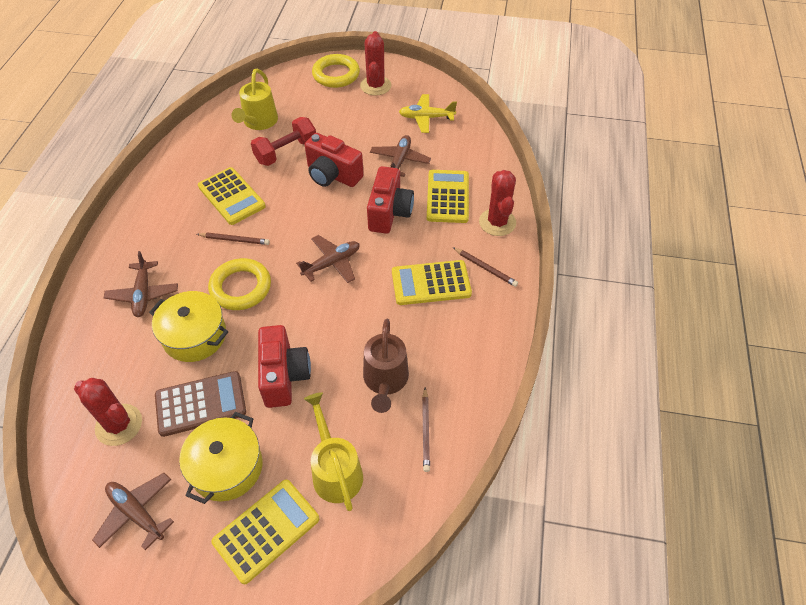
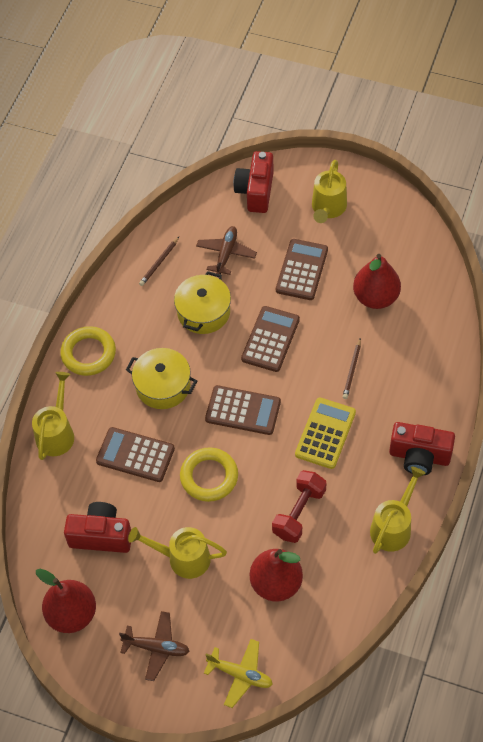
brown calculator: 1 -> 4
brown pencil: 3 -> 2
brown plane: 4 -> 2
brown watering can: 1 -> 0
red cactus: 3 -> 0
red pear: 0 -> 3
yellow calculator: 4 -> 1
yellow watering can: 2 -> 4

